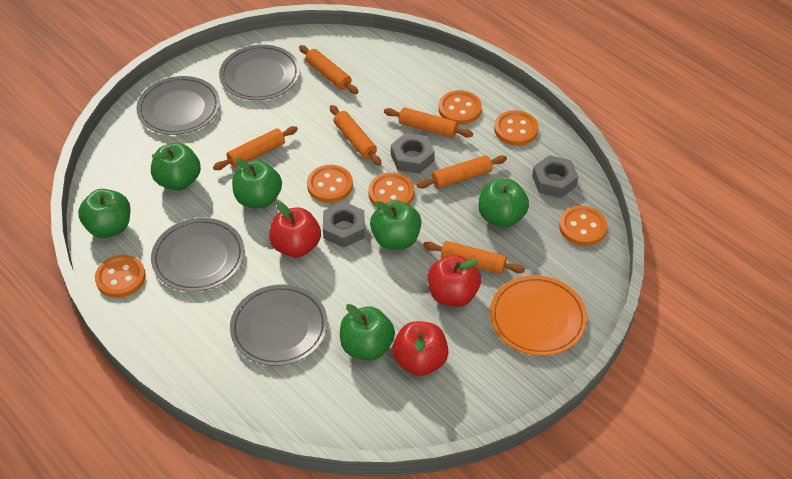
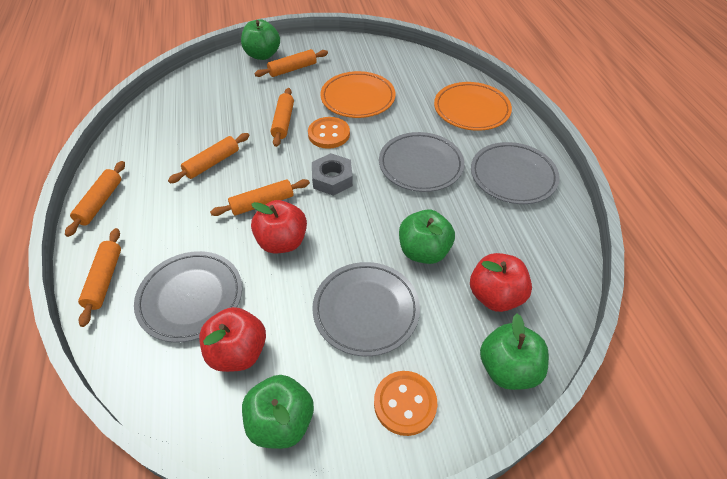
green apple: 6 -> 4
grey nut: 3 -> 1
orange button: 6 -> 2
orange plate: 1 -> 2

